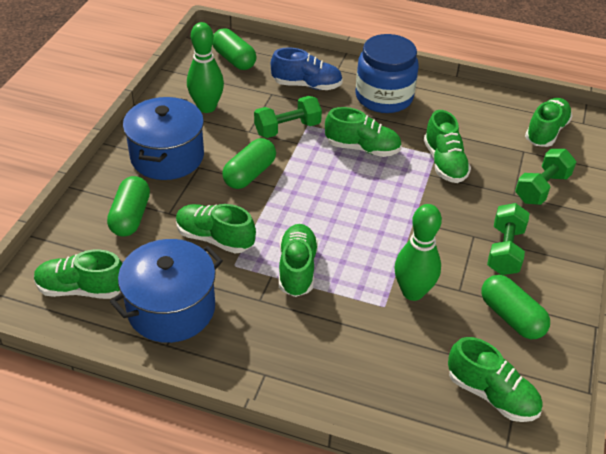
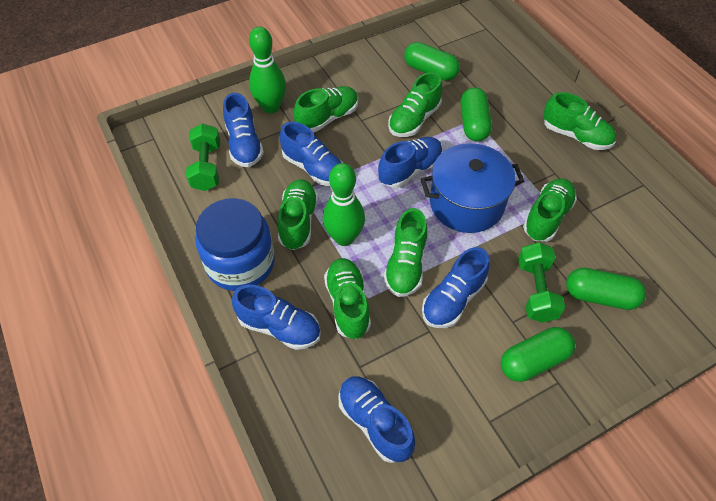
blue pot: 2 -> 1
blue shoe: 1 -> 6
green dumbbell: 3 -> 2

